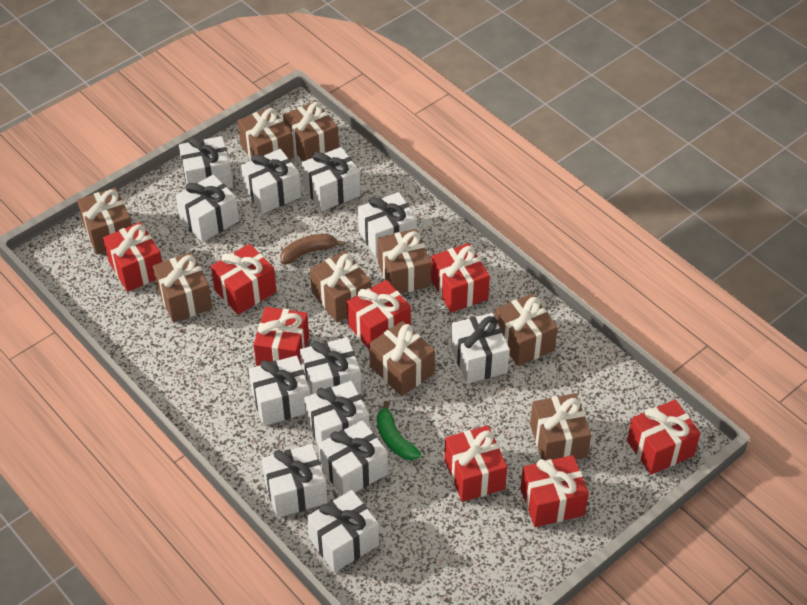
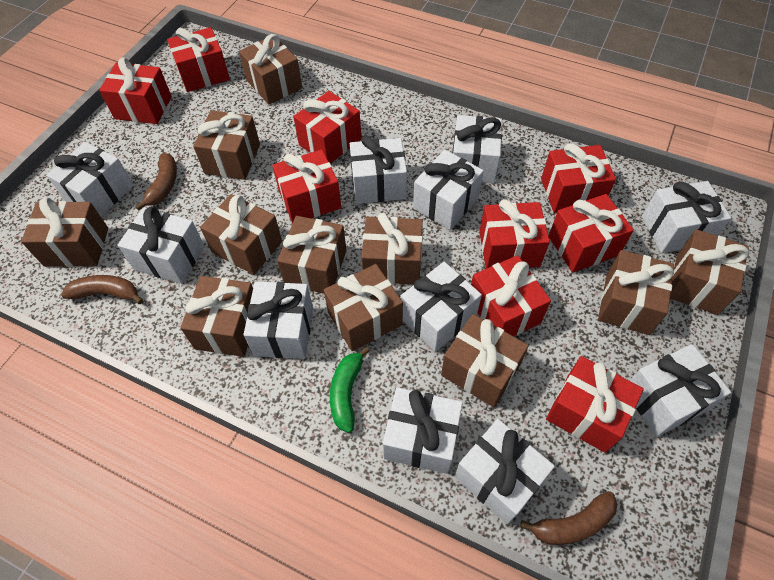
brown banana: 1 -> 3
brown gift: 9 -> 11
red gift: 8 -> 9
white gift: 12 -> 11

